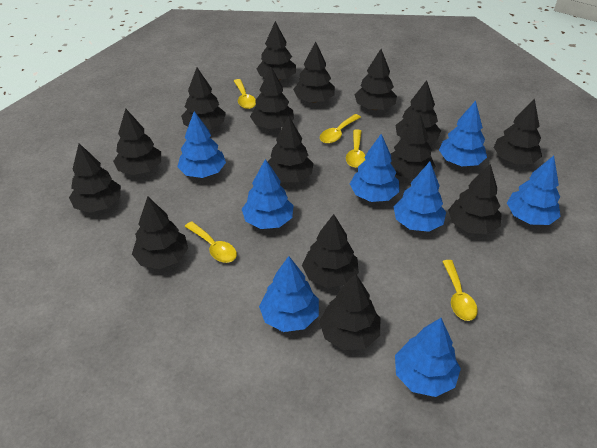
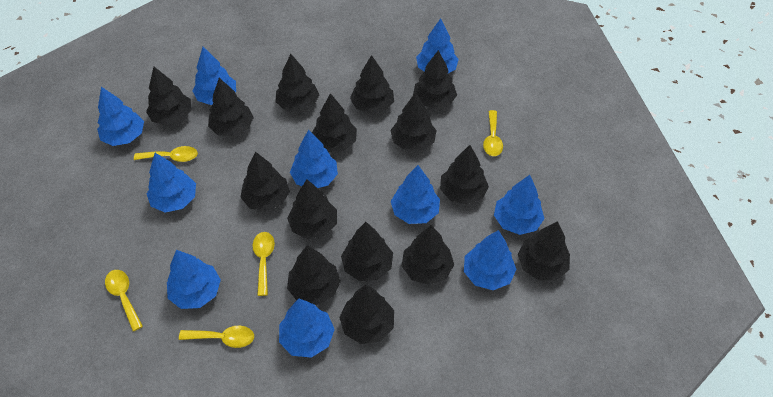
blue tree: 8 -> 10

